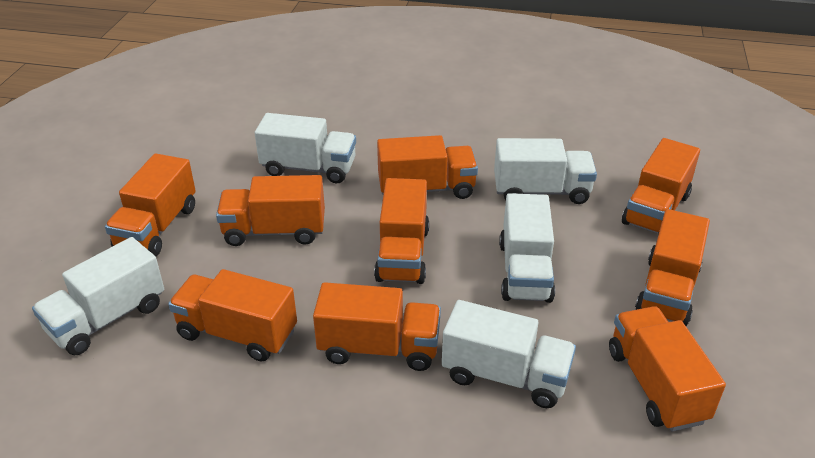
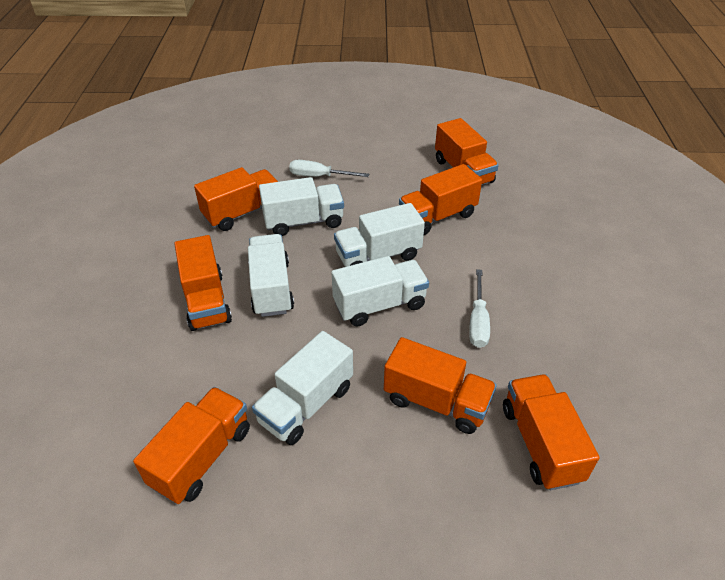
orange truck: 9 -> 7
white screwdriver: 0 -> 2

